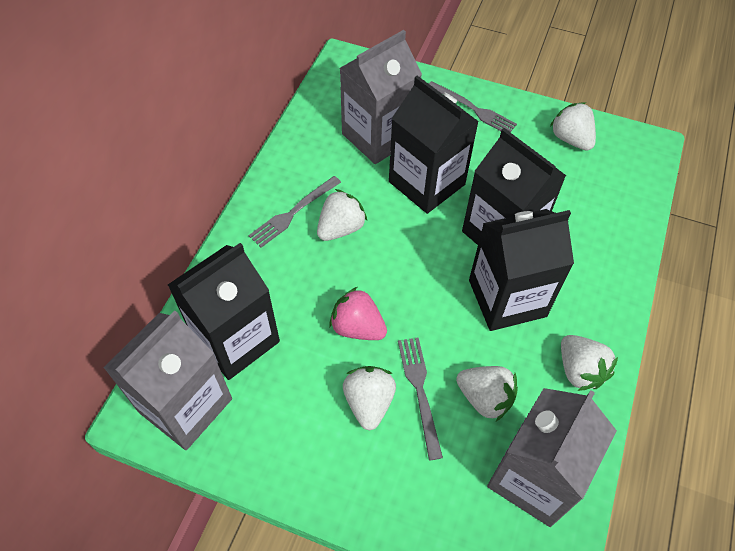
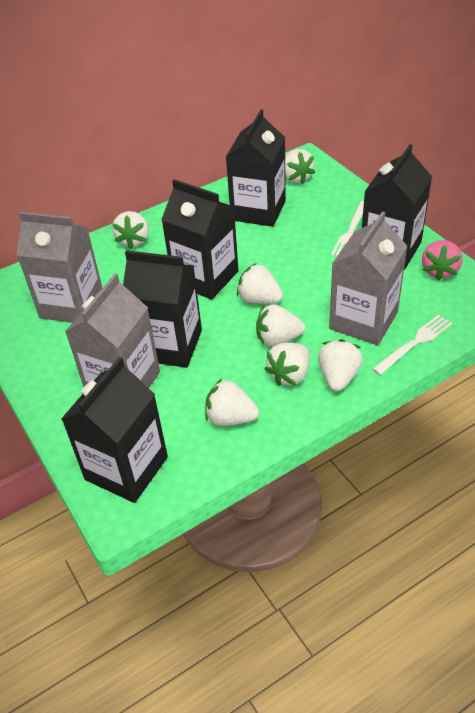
black carton: 4 -> 5
grey fork: 3 -> 0
white fork: 0 -> 2
white strawberry: 5 -> 7

